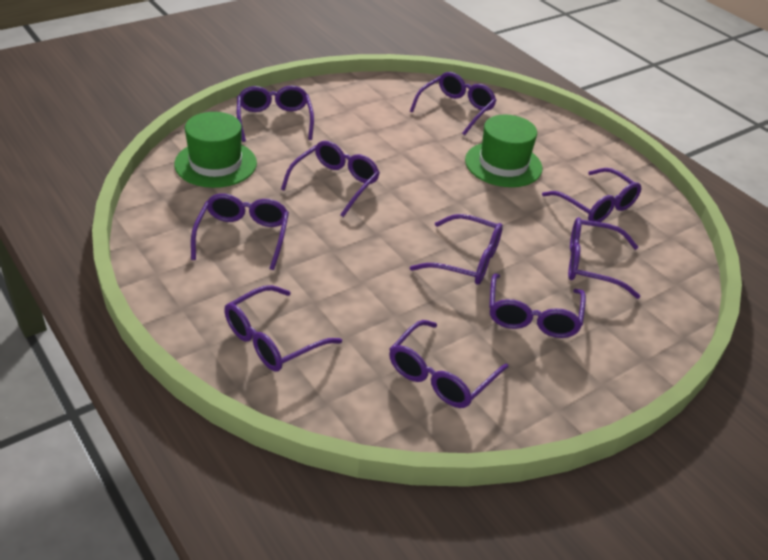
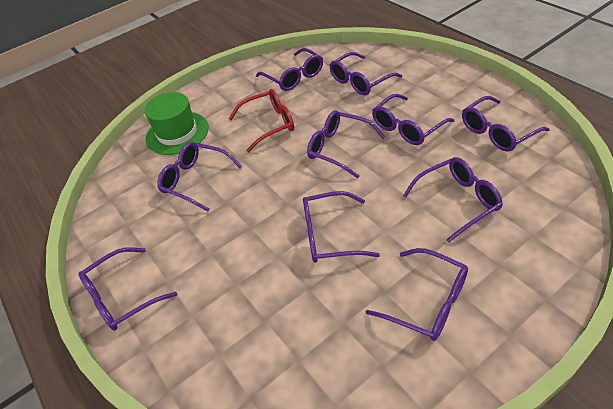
green hat: 2 -> 1
red glasses: 0 -> 1

